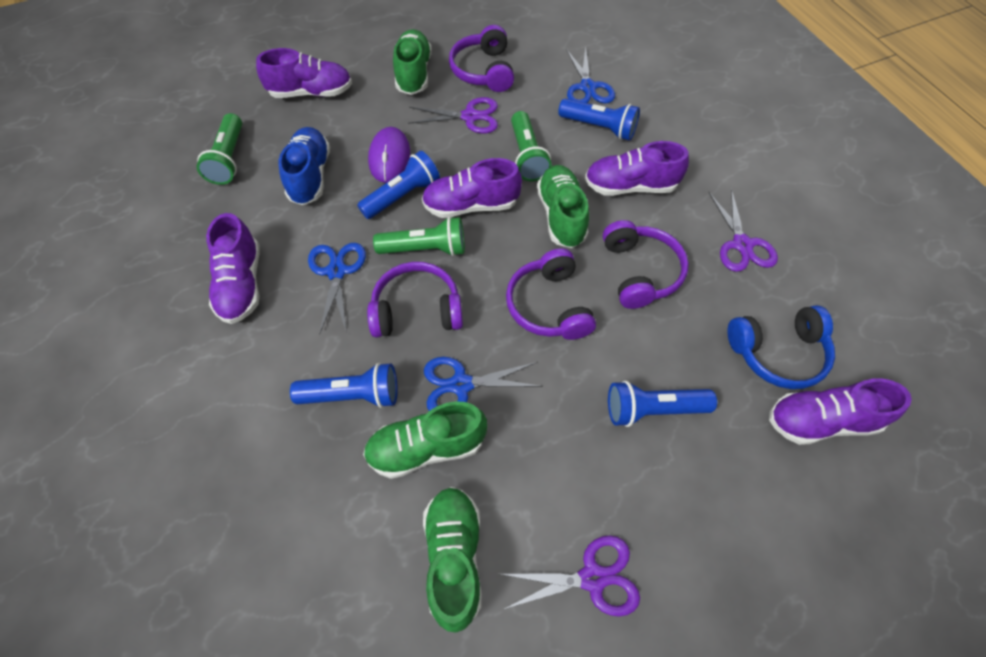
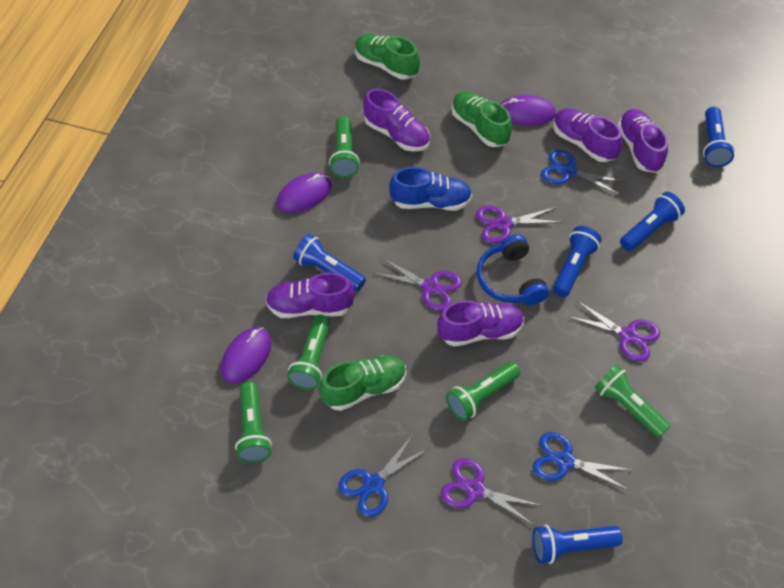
blue flashlight: 4 -> 5
green flashlight: 3 -> 5
green shoe: 4 -> 3
purple headphones: 4 -> 0
purple mouse: 1 -> 3
purple scissors: 3 -> 4

